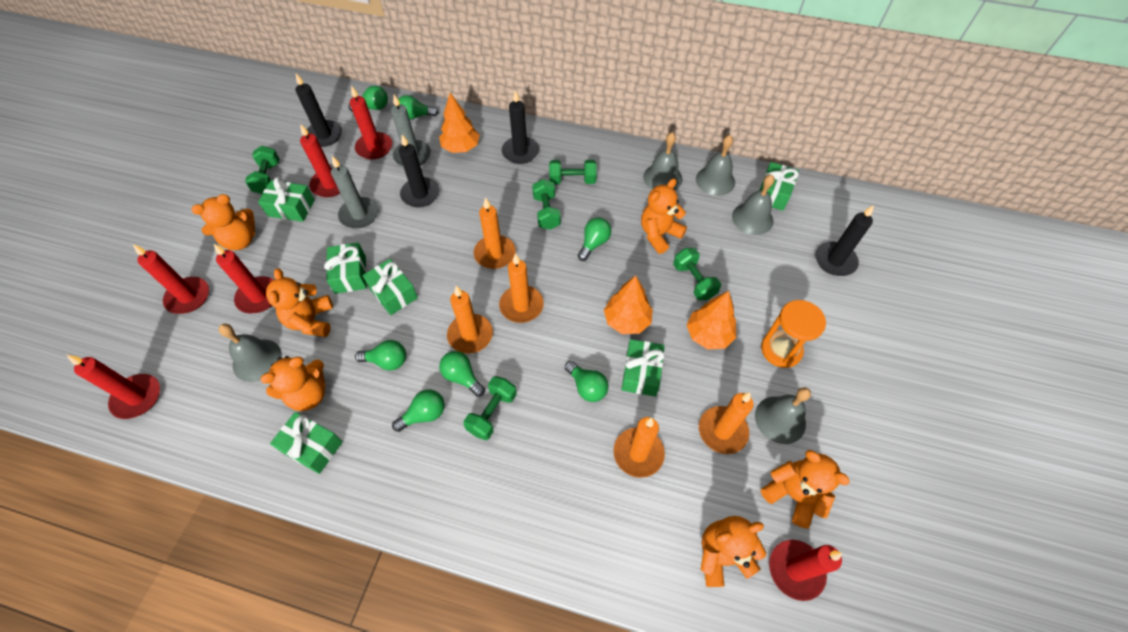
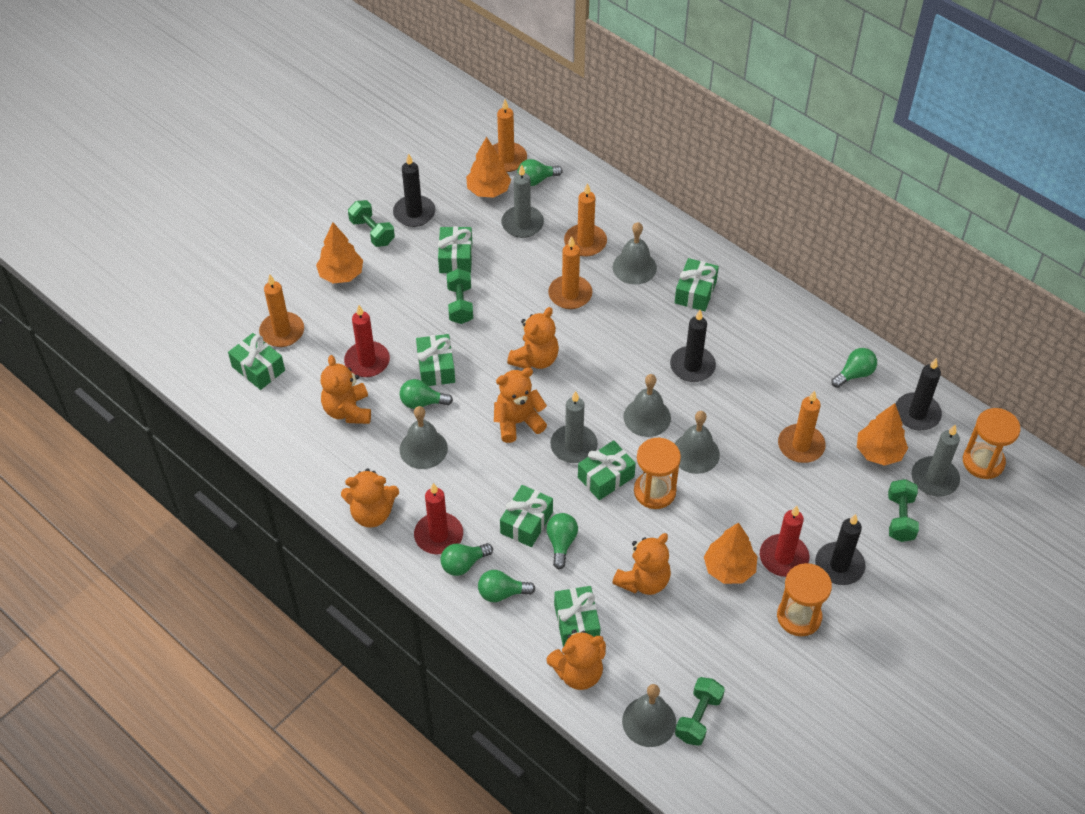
green dumbbell: 5 -> 4
green gift: 6 -> 7
green light bulb: 7 -> 6
grey candle: 2 -> 3
orange hourglass: 1 -> 3
orange tree: 3 -> 4
red candle: 6 -> 3

